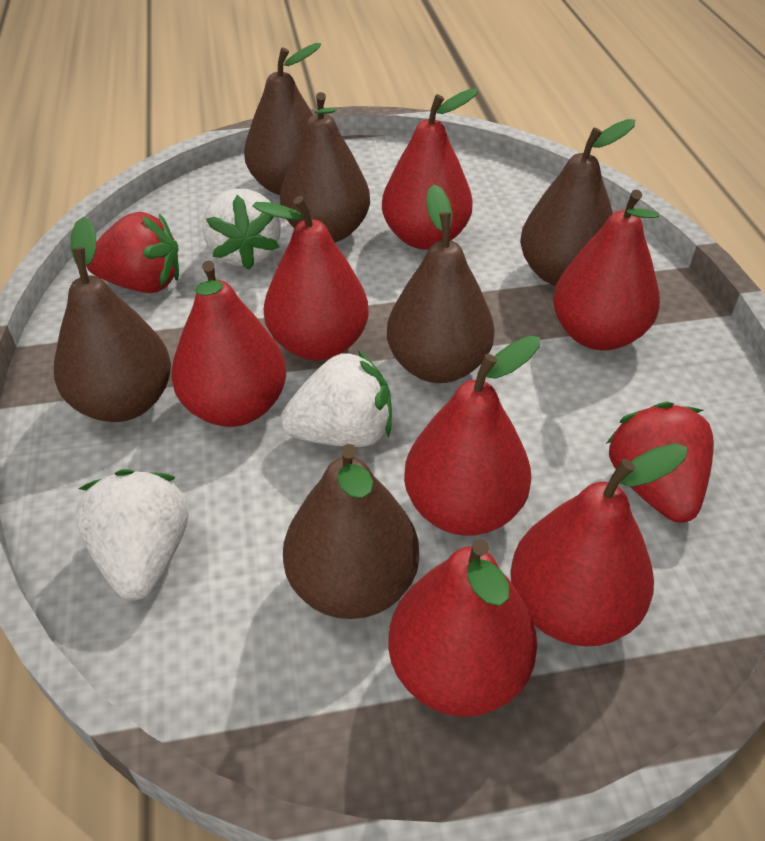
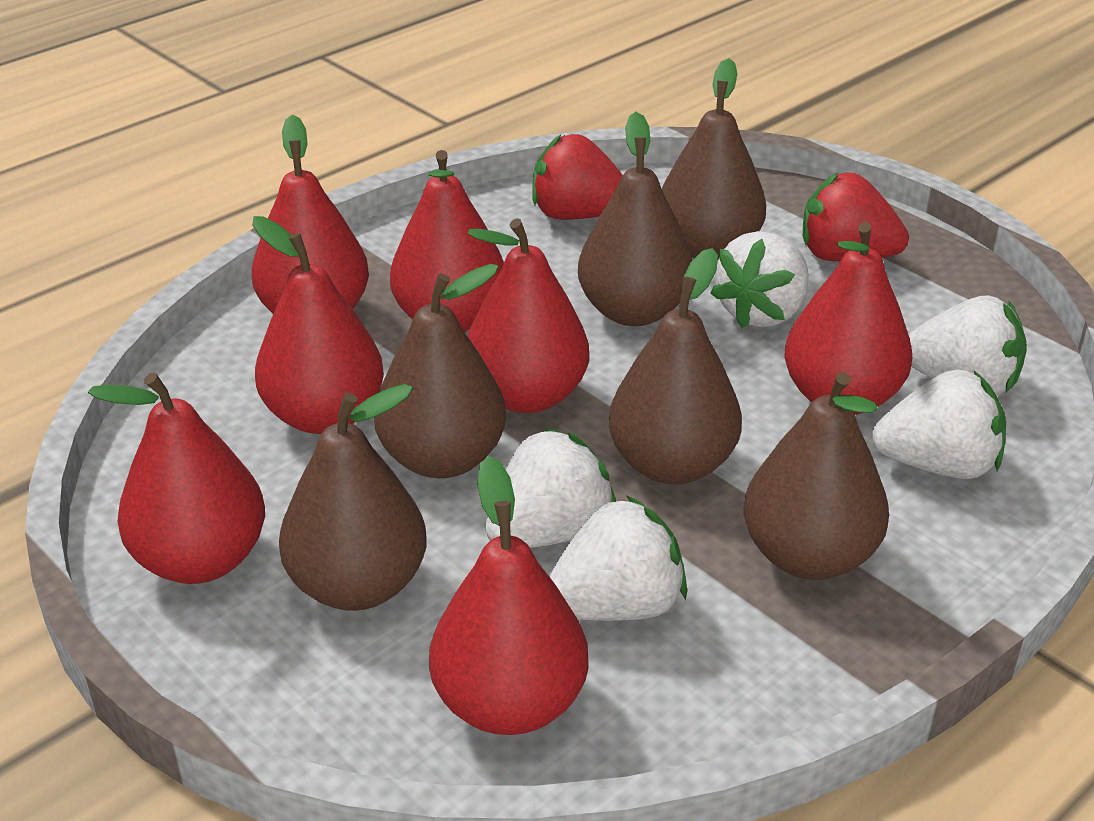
white strawberry: 3 -> 5

